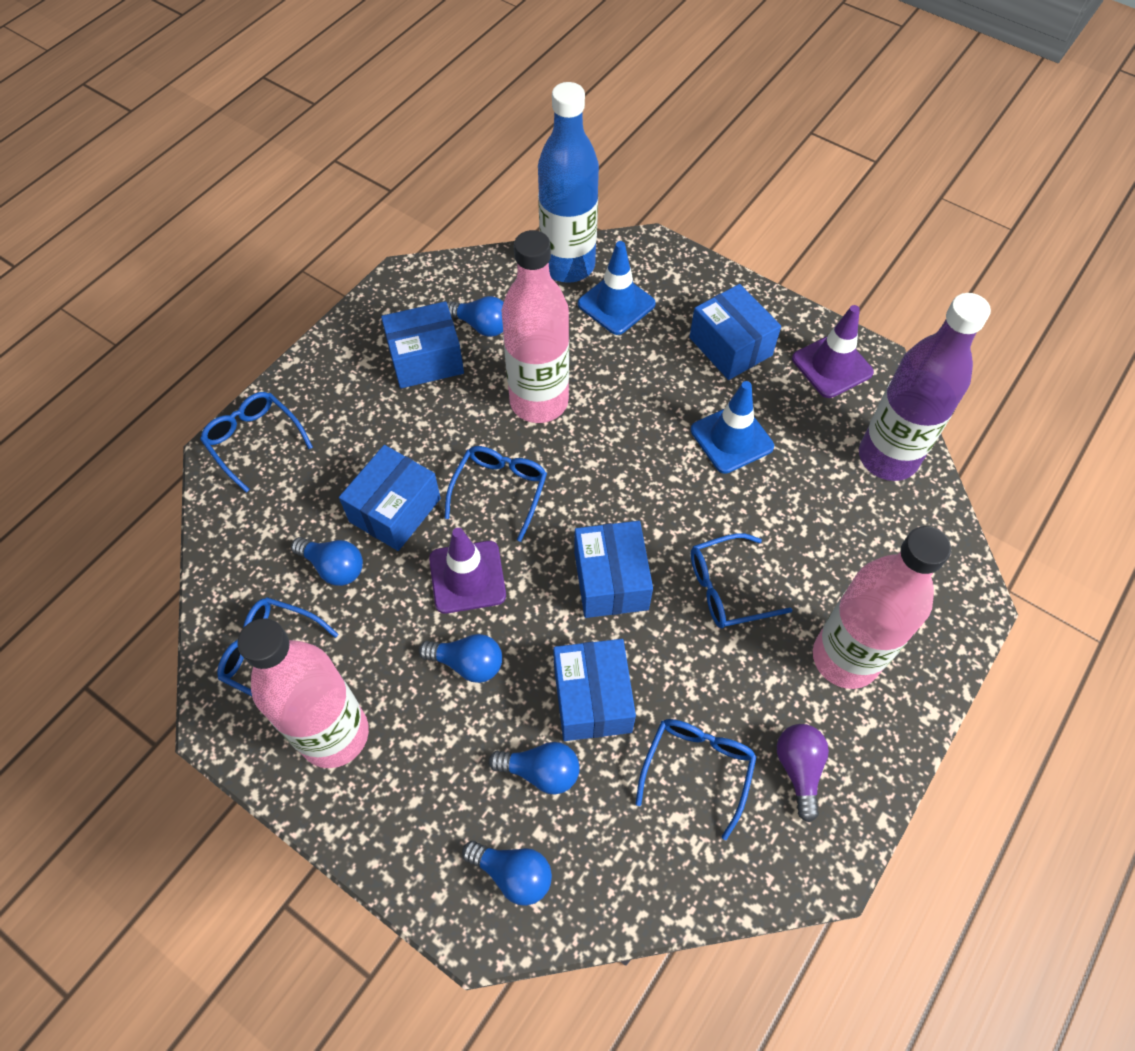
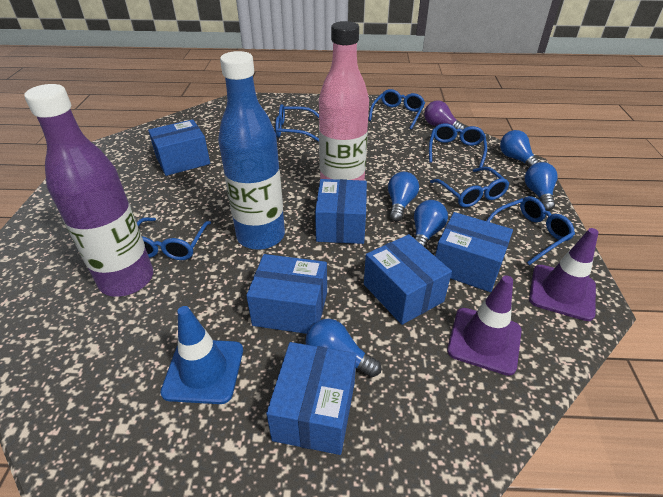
blue box: 5 -> 6
blue glasses: 5 -> 6
blue traffic cone: 2 -> 1
pink bottle: 3 -> 1

